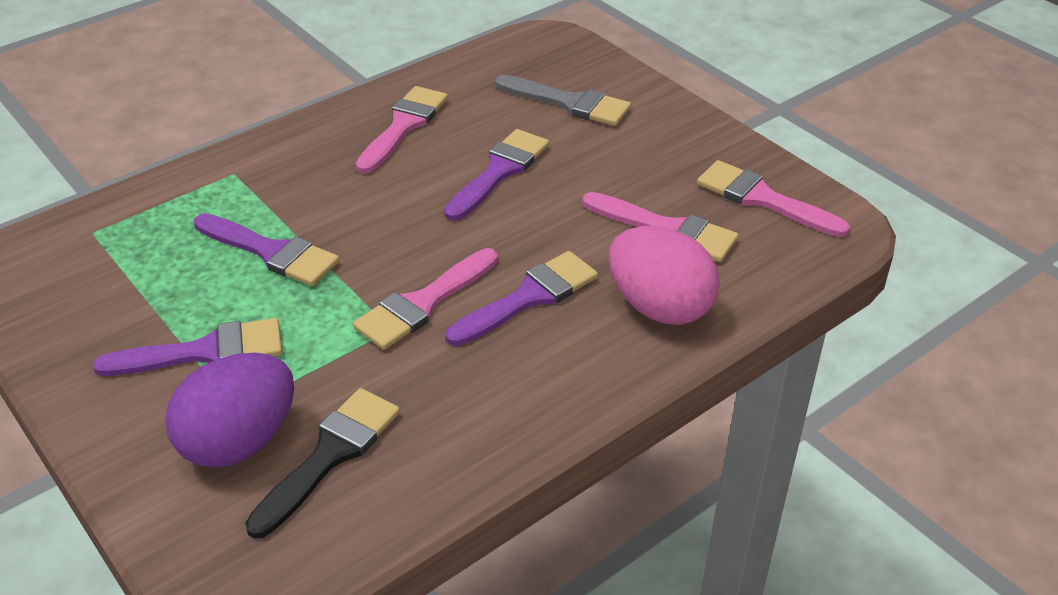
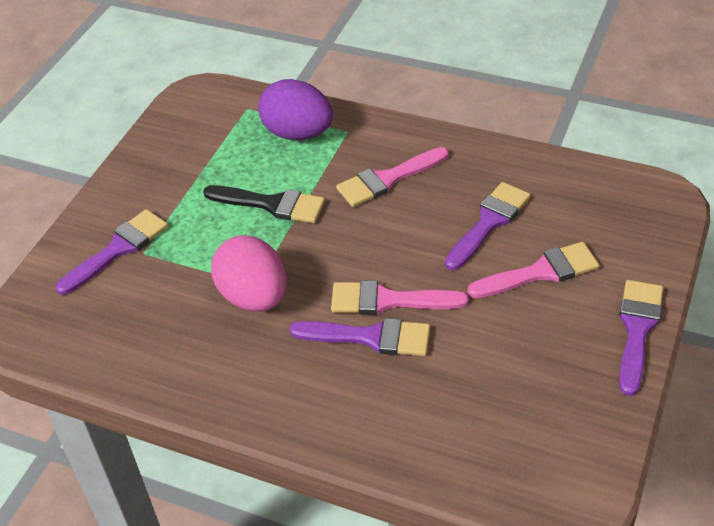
grey brush: 1 -> 0
pink brush: 4 -> 3

